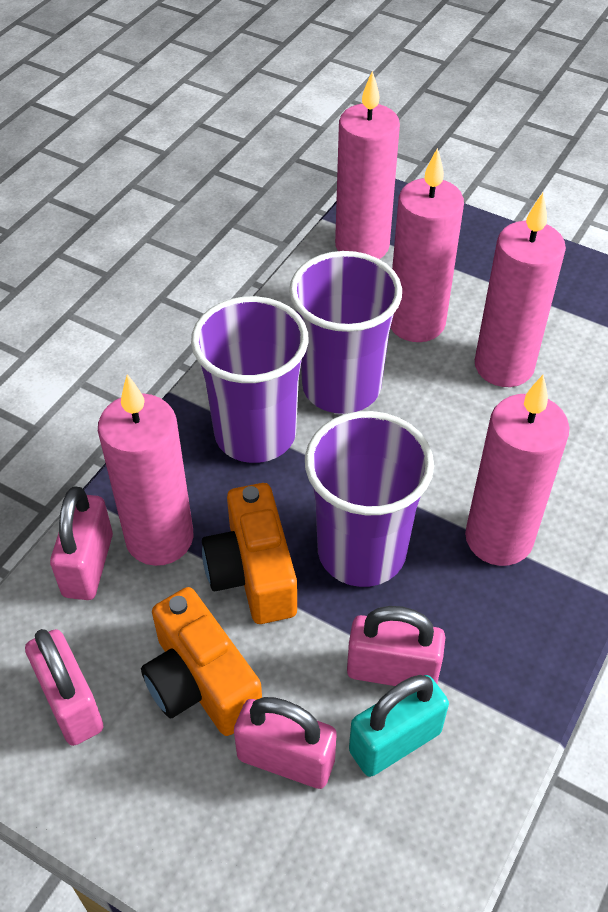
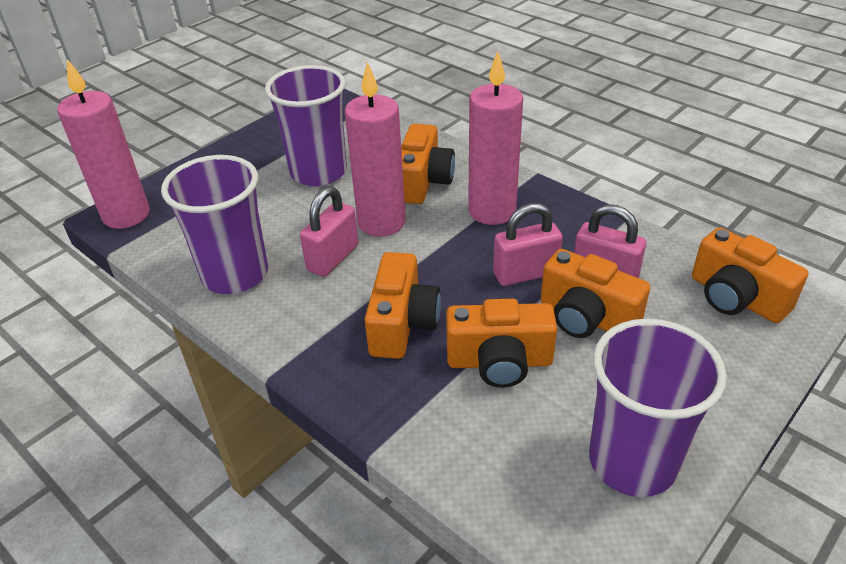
orange camera: 2 -> 5
pink candle: 5 -> 3
pink padlock: 4 -> 3
turquoise padlock: 1 -> 0

